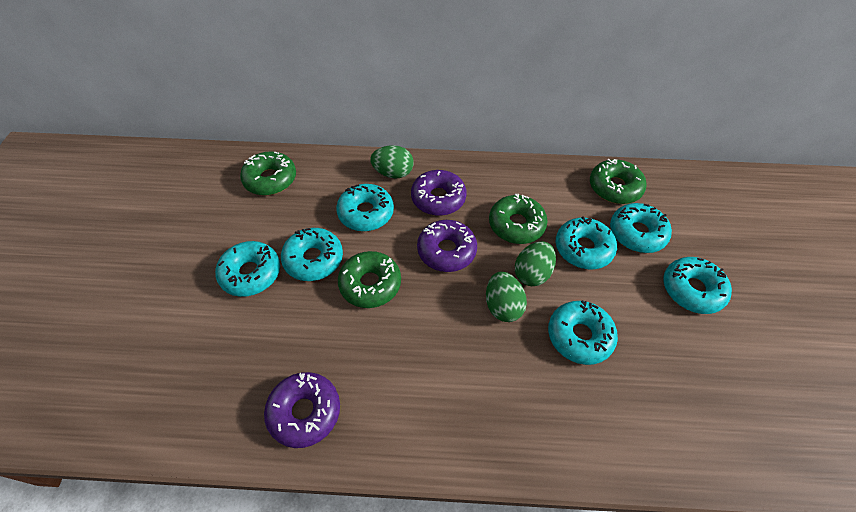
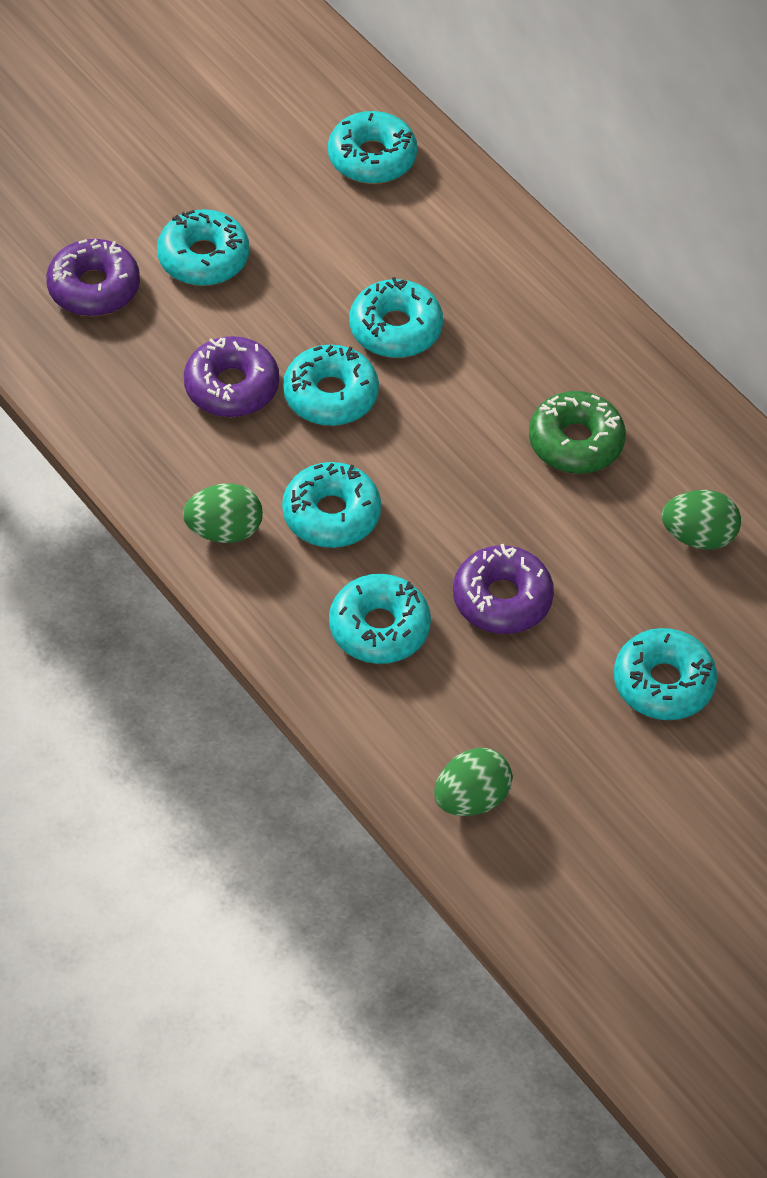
green donut: 4 -> 1

